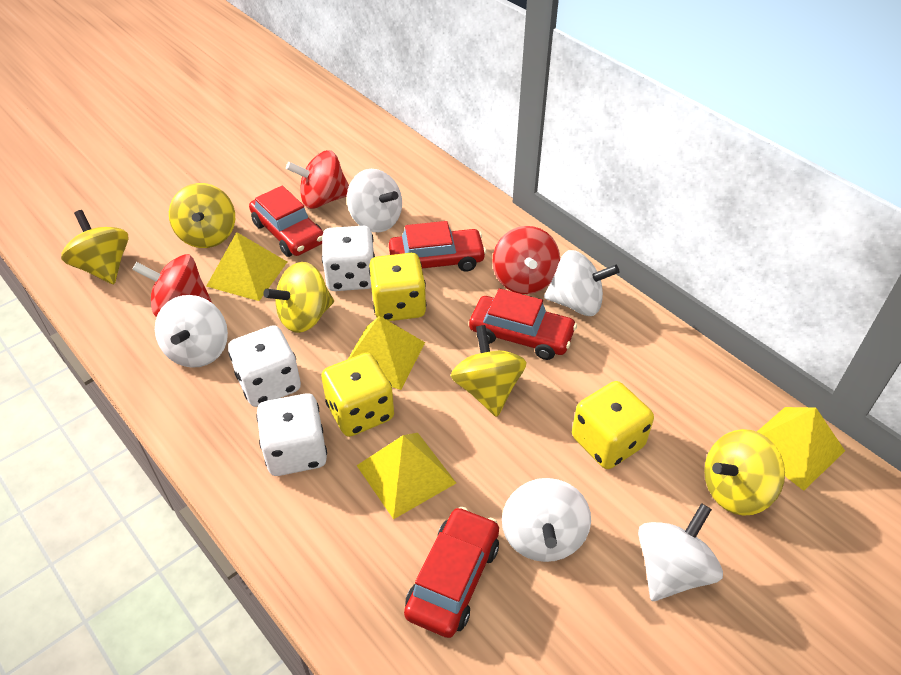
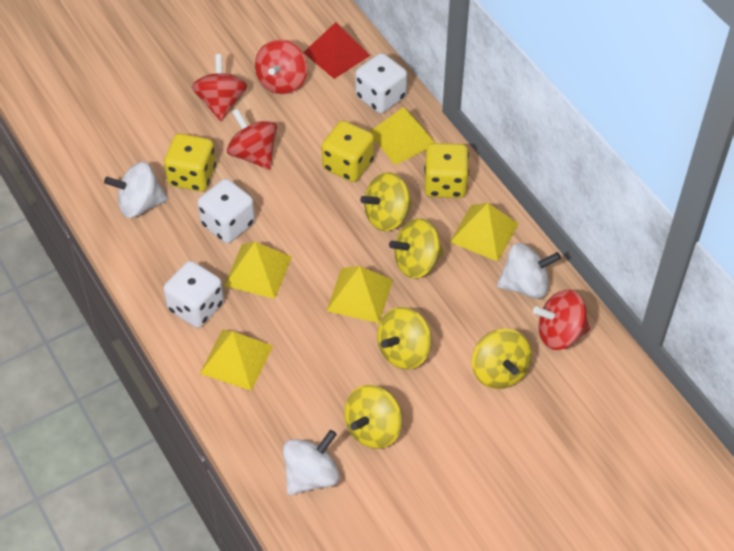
red car: 4 -> 0
red pyramid: 0 -> 1
red spinning top: 3 -> 4
white spinning top: 5 -> 3
yellow pyramid: 4 -> 5

